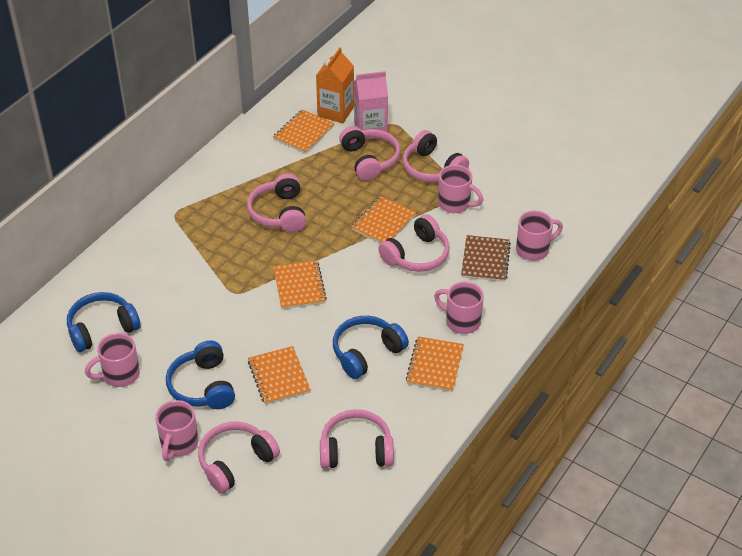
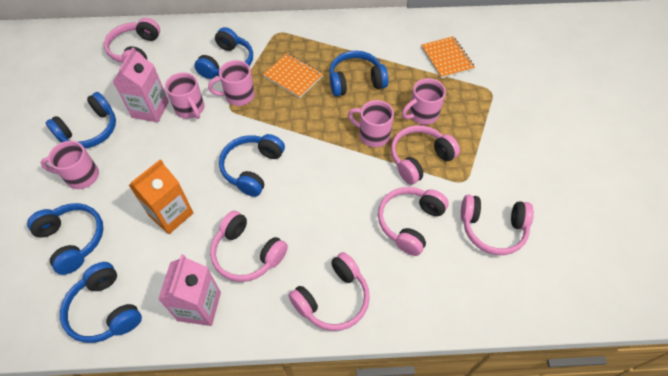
blue headphones: 3 -> 6
brown notebook: 1 -> 0
orange notebook: 5 -> 2
pink carton: 1 -> 2

